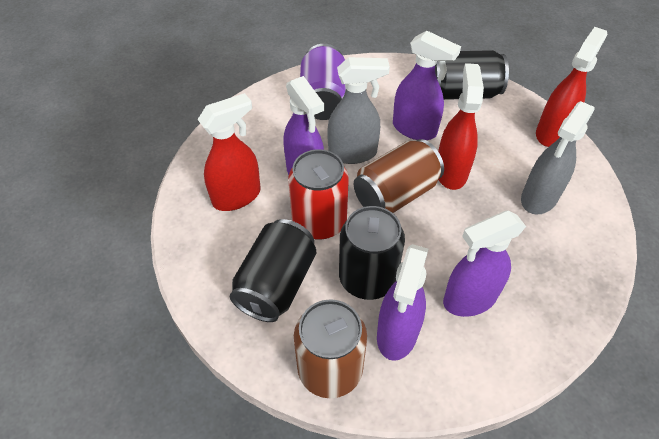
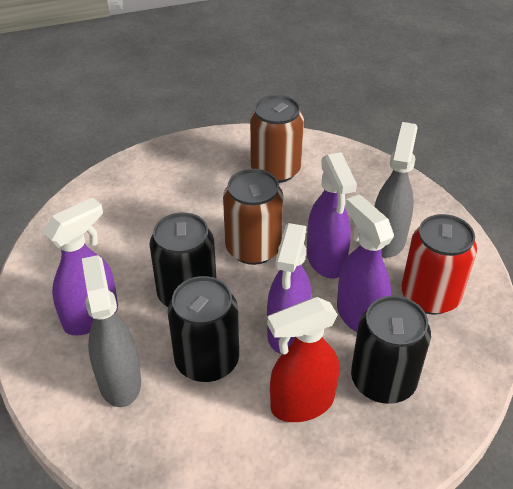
purple can: 1 -> 0
red spray bottle: 3 -> 1

